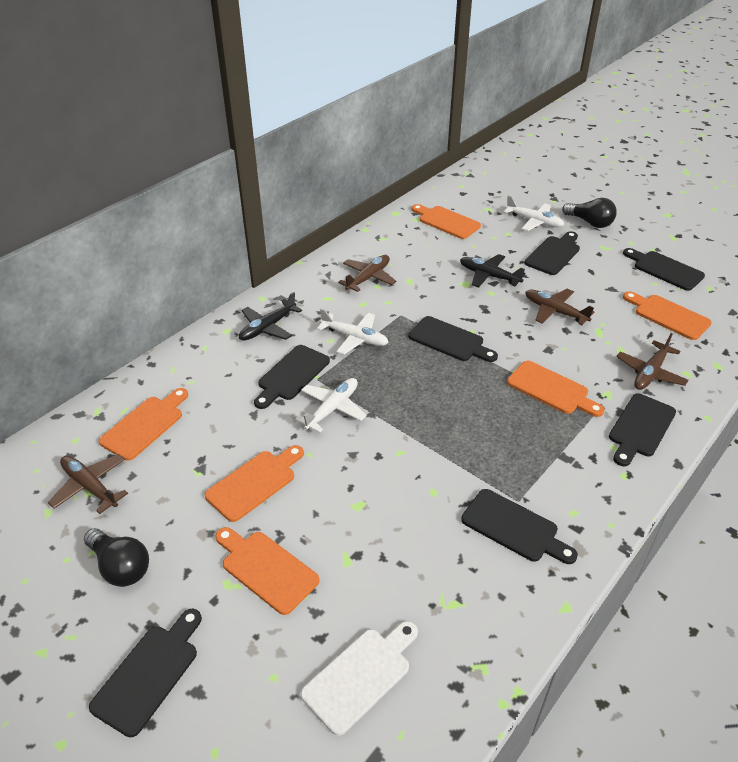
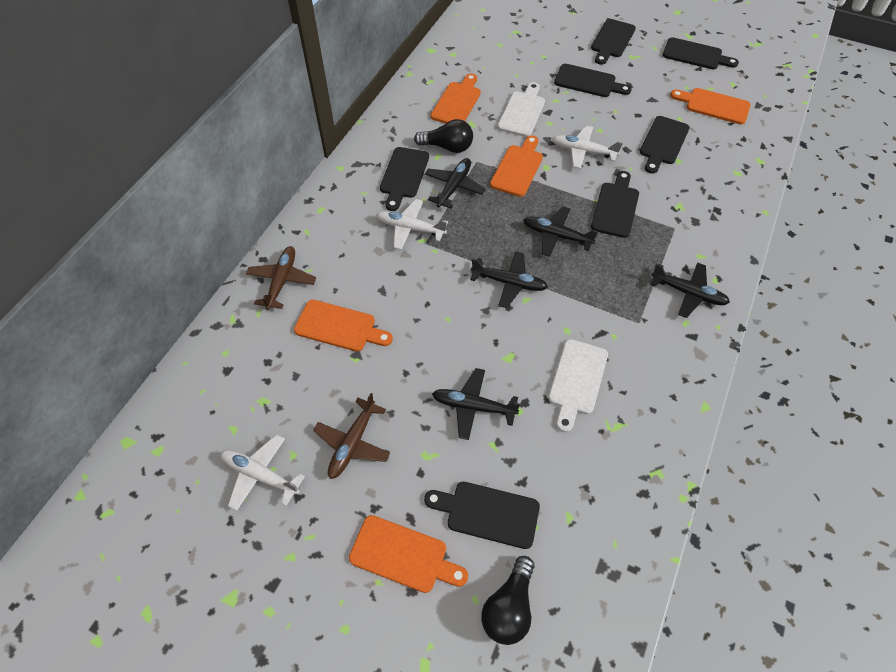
black plane: 2 -> 5
brown plane: 4 -> 2
orange cutting board: 6 -> 5
white cutting board: 1 -> 2

